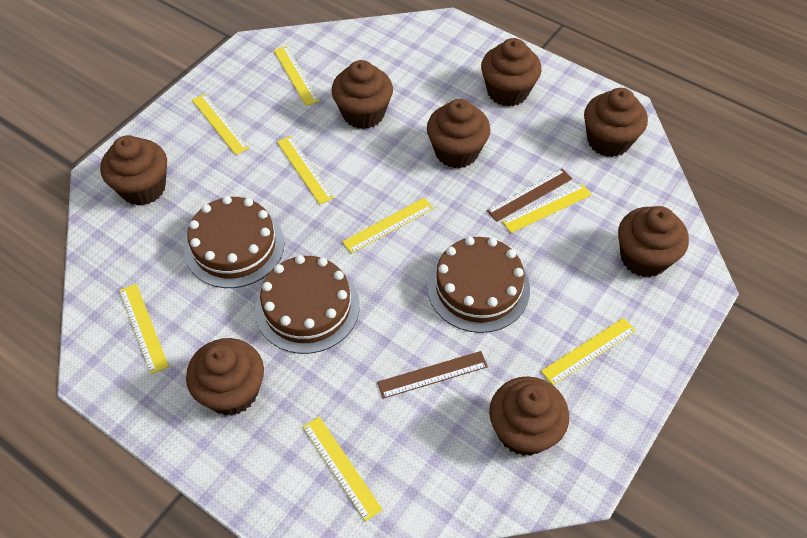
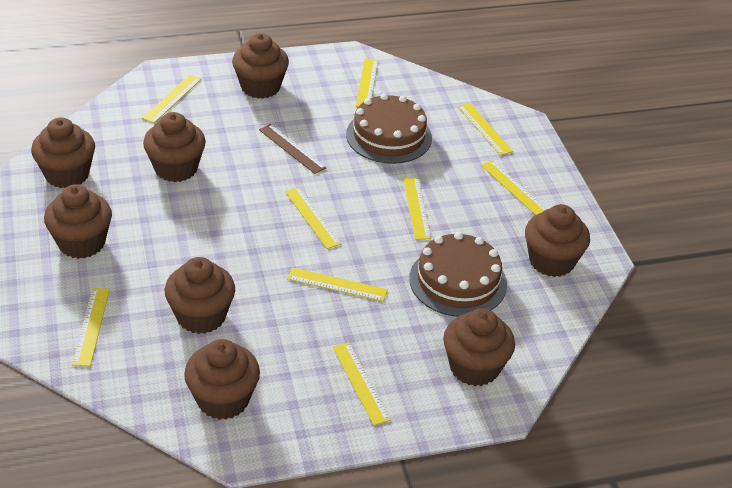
brown cake: 3 -> 2
brown ruler: 2 -> 1
yellow ruler: 8 -> 9

